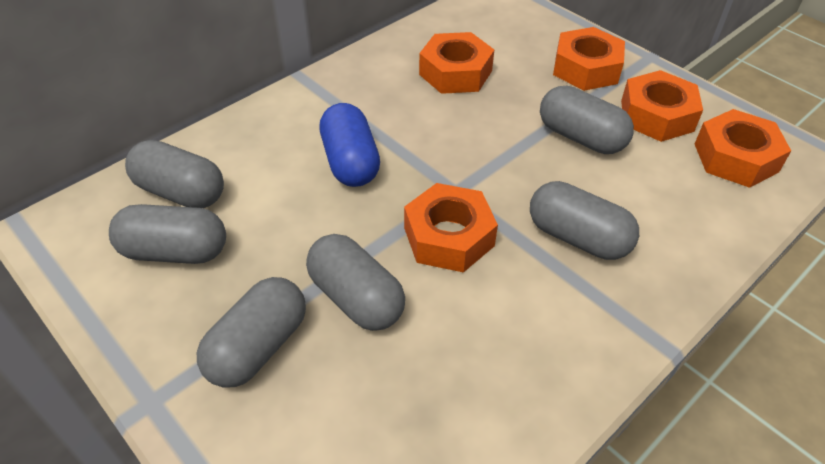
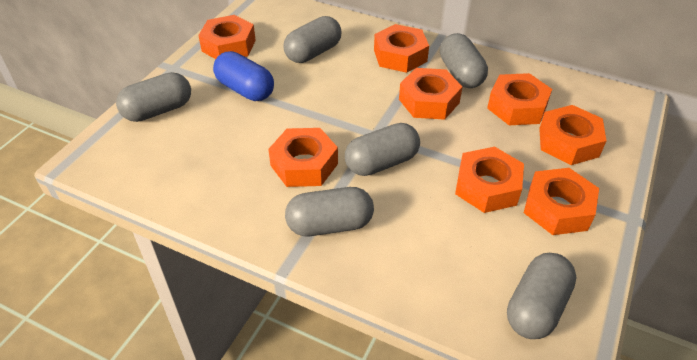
orange nut: 5 -> 8

